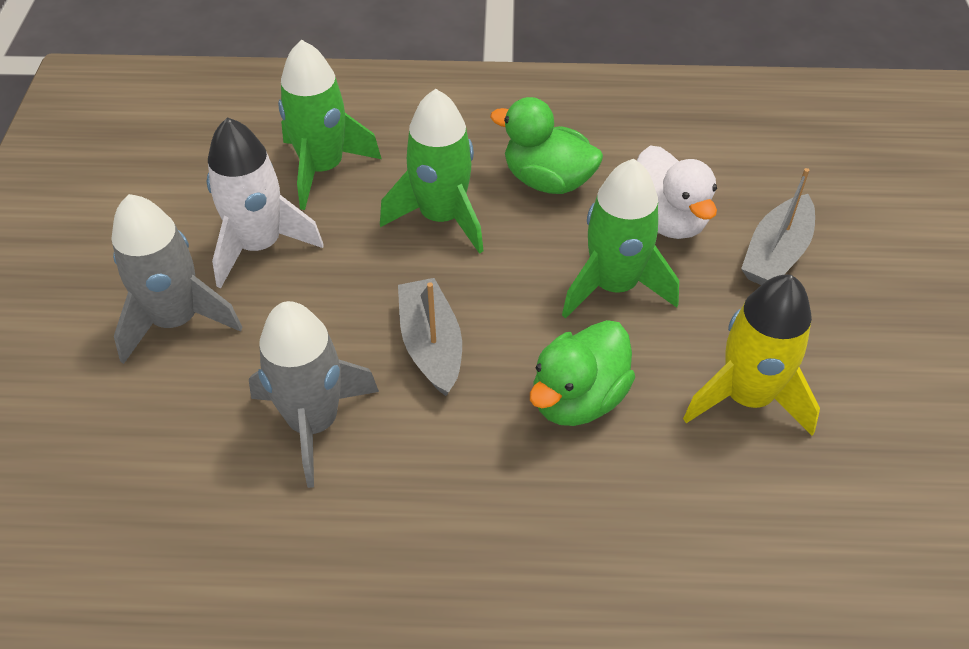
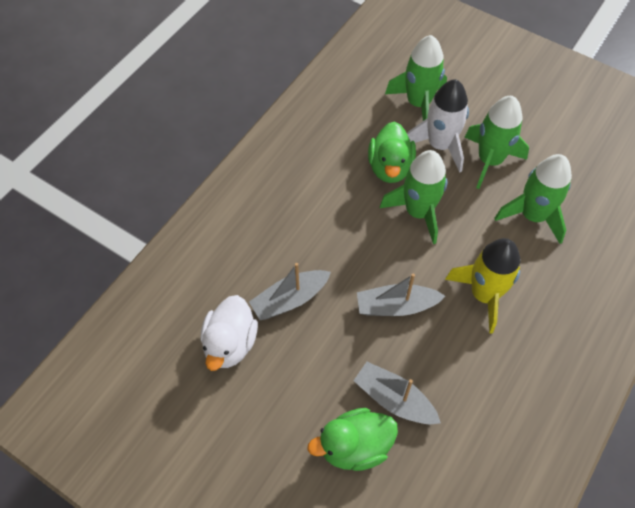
green rocket: 3 -> 4
grey boat: 2 -> 3
grey rocket: 2 -> 0

